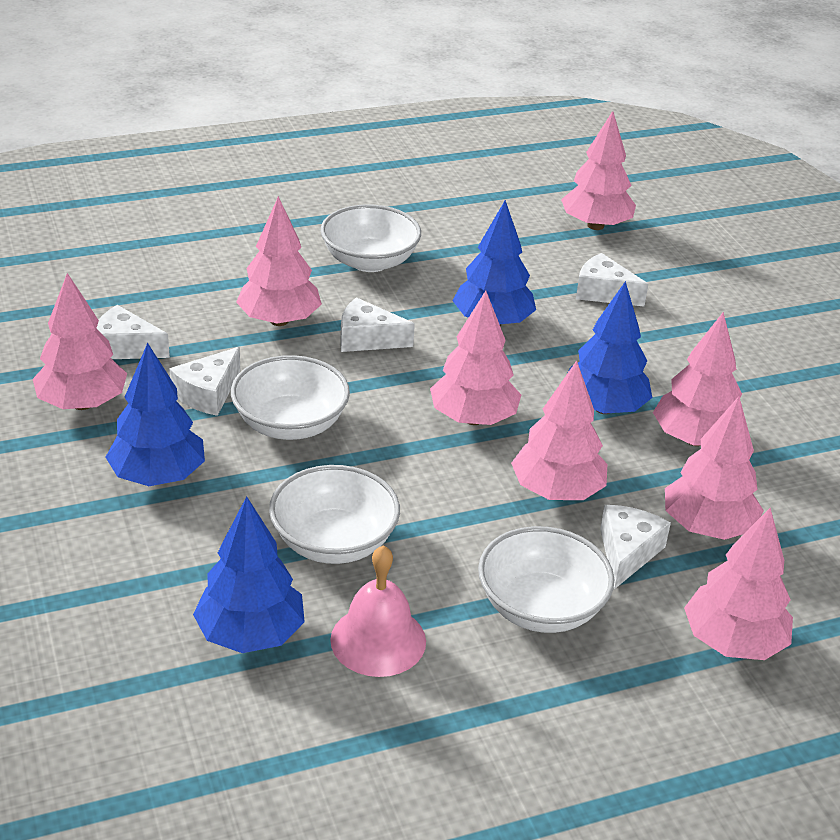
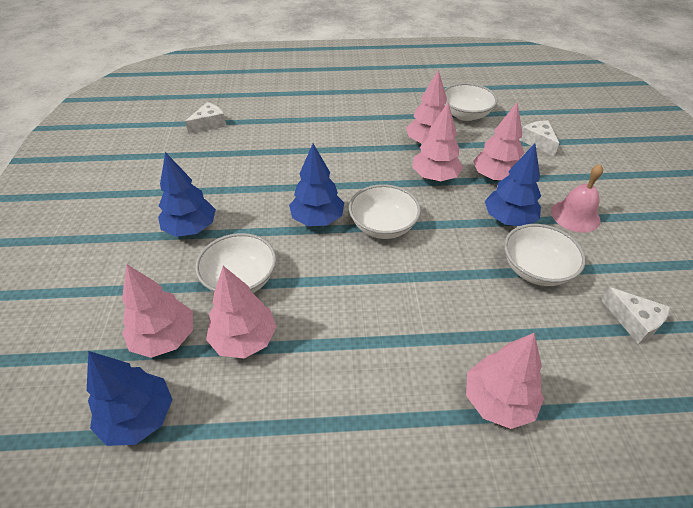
pink tree: 8 -> 6
white cheese: 5 -> 3

